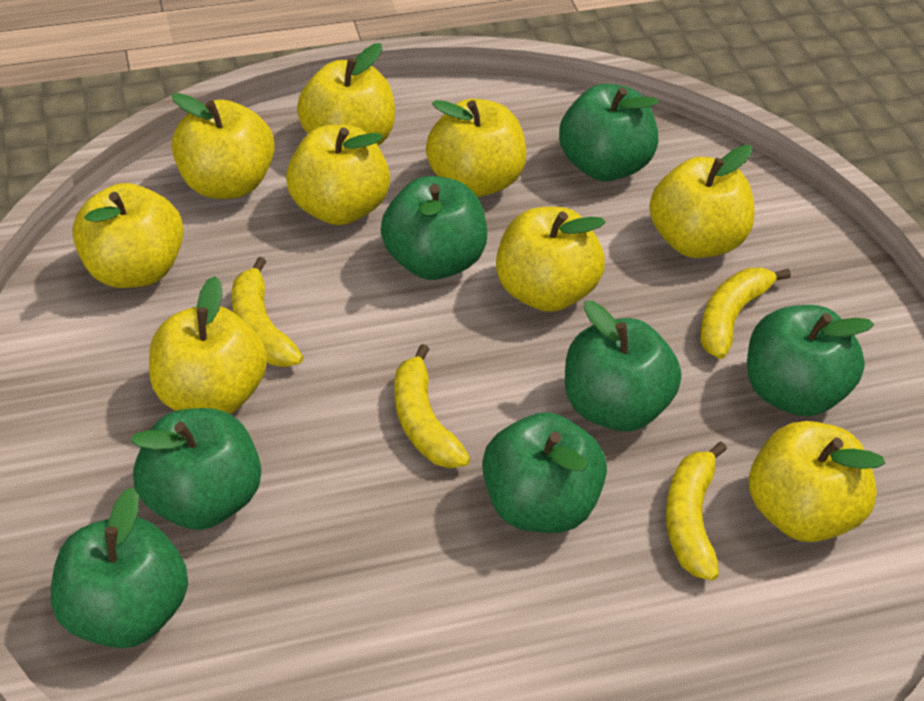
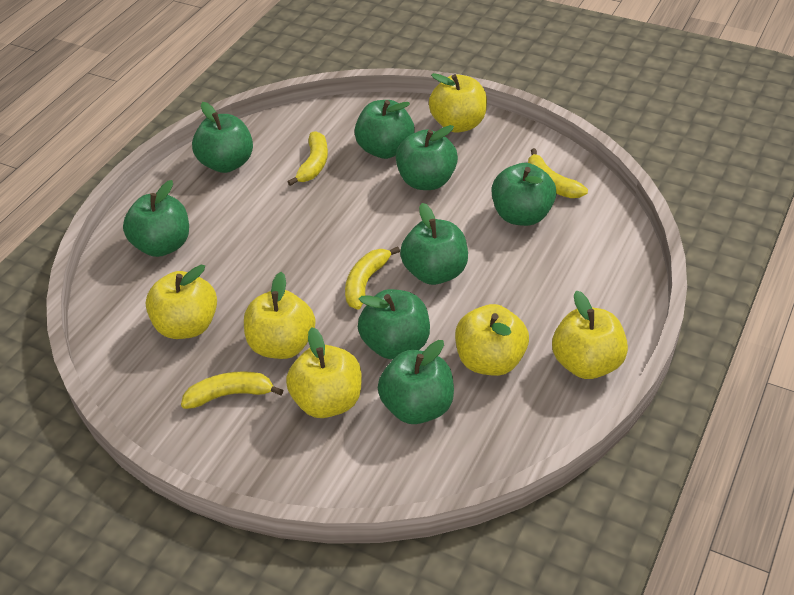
green apple: 7 -> 8
yellow apple: 9 -> 6

